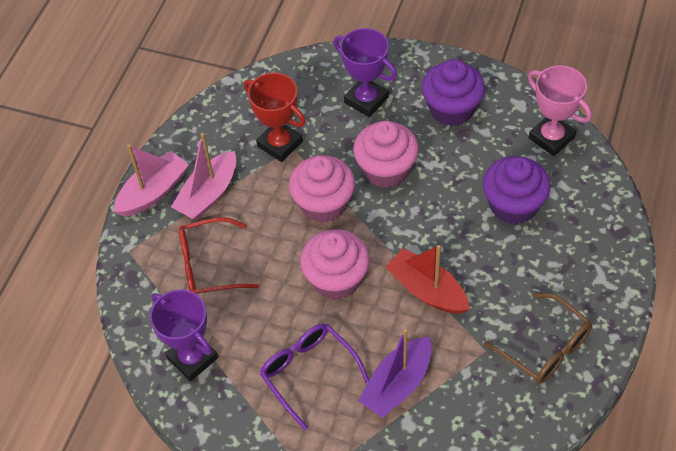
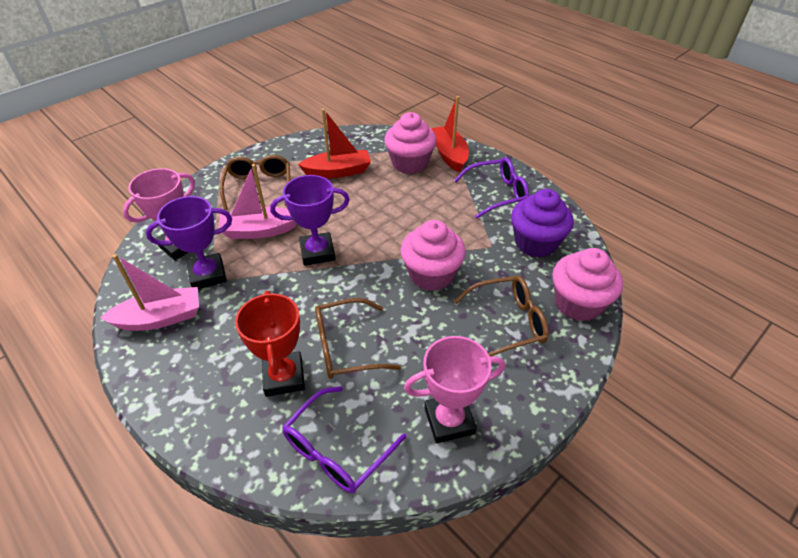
brown glasses: 1 -> 3
pink trophy: 1 -> 2
purple boat: 1 -> 0
purple cupcake: 2 -> 1
purple glasses: 1 -> 2
red boat: 1 -> 2
red glasses: 1 -> 0

